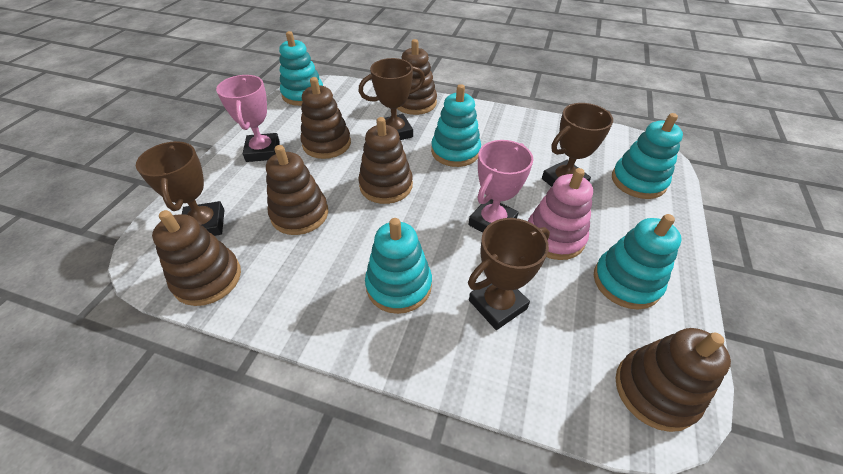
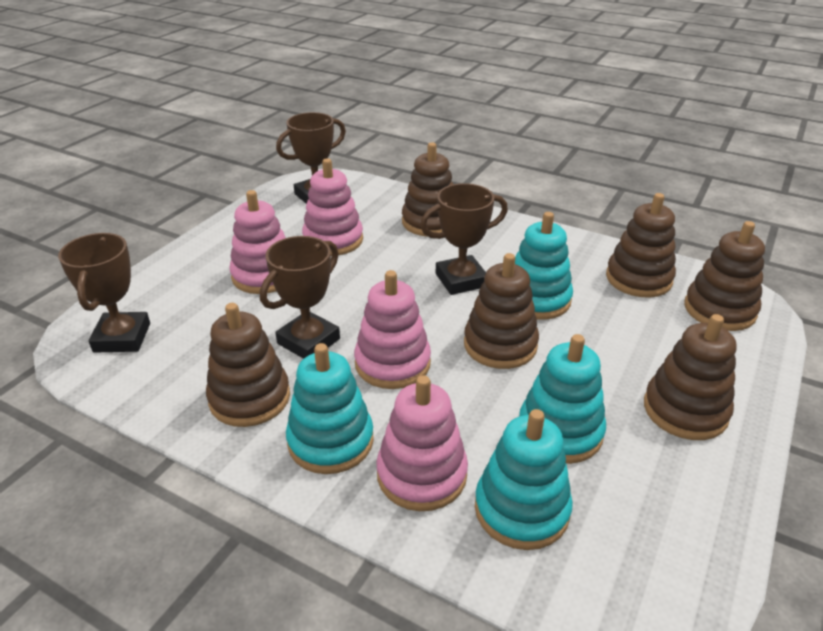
pink stacking toy: 1 -> 4
pink trophy: 2 -> 0
turquoise stacking toy: 5 -> 4

